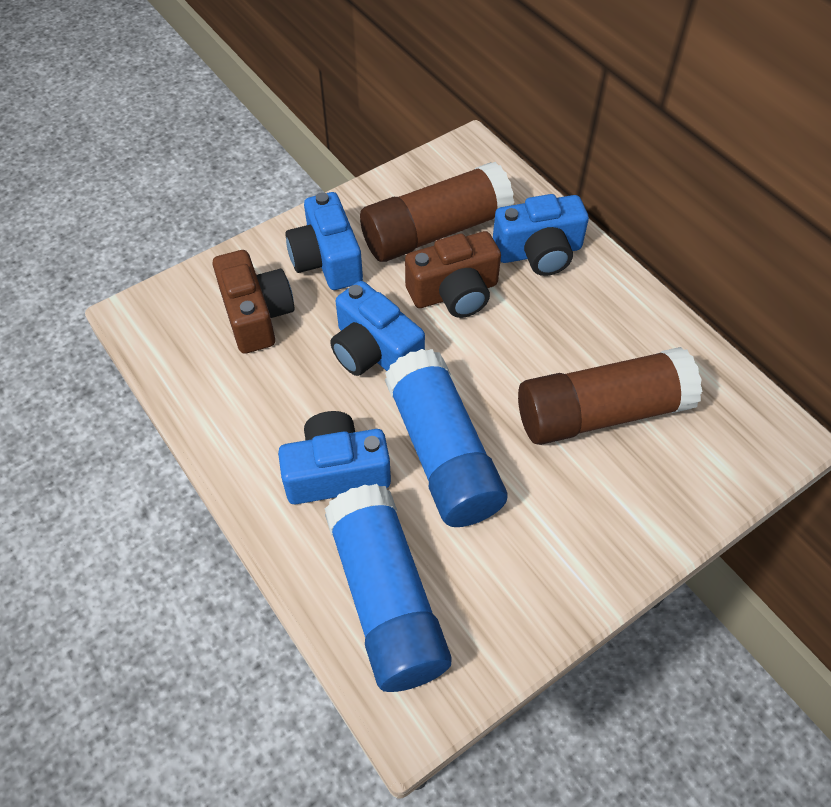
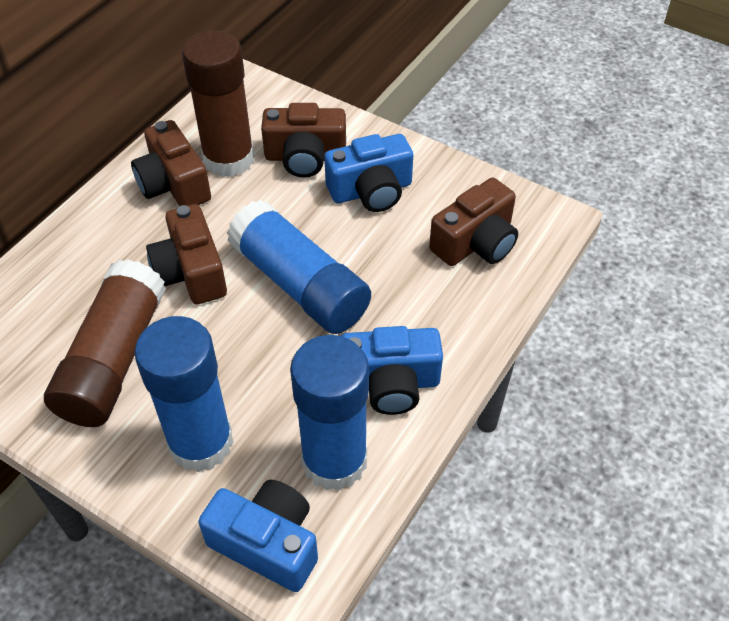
blue camera: 4 -> 3
blue glue stick: 2 -> 3
brown camera: 2 -> 4

